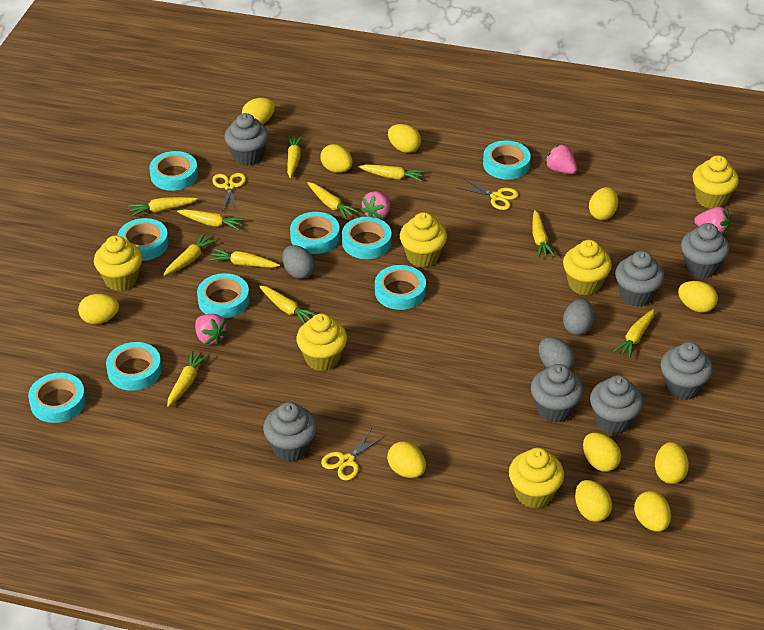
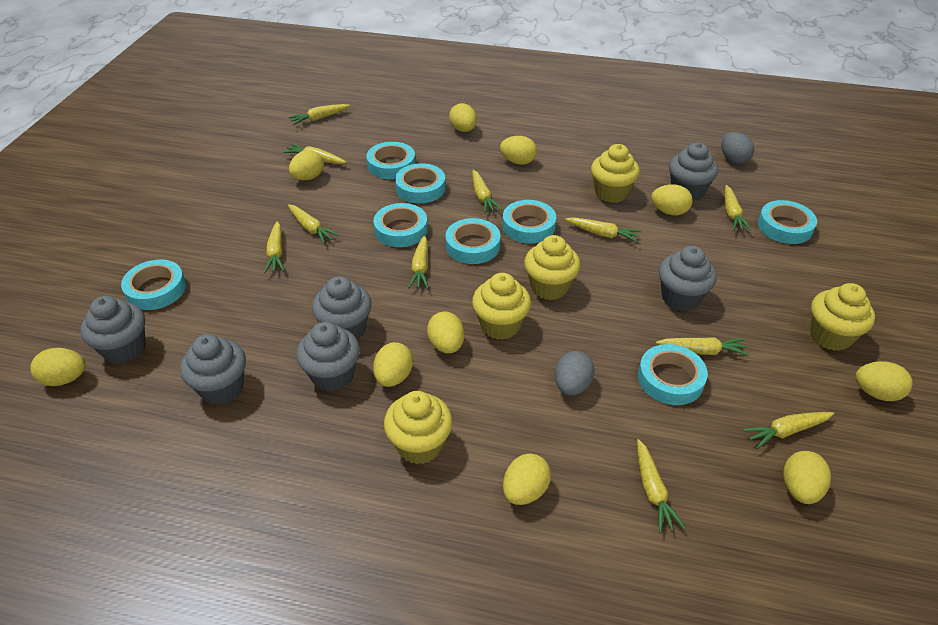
grey cupcake: 7 -> 6
grey egg: 3 -> 2
pink strawberry: 4 -> 0
turquoise tape: 9 -> 8
yellow cupcake: 6 -> 5
yellow egg: 11 -> 10
yellow scissors: 3 -> 0

